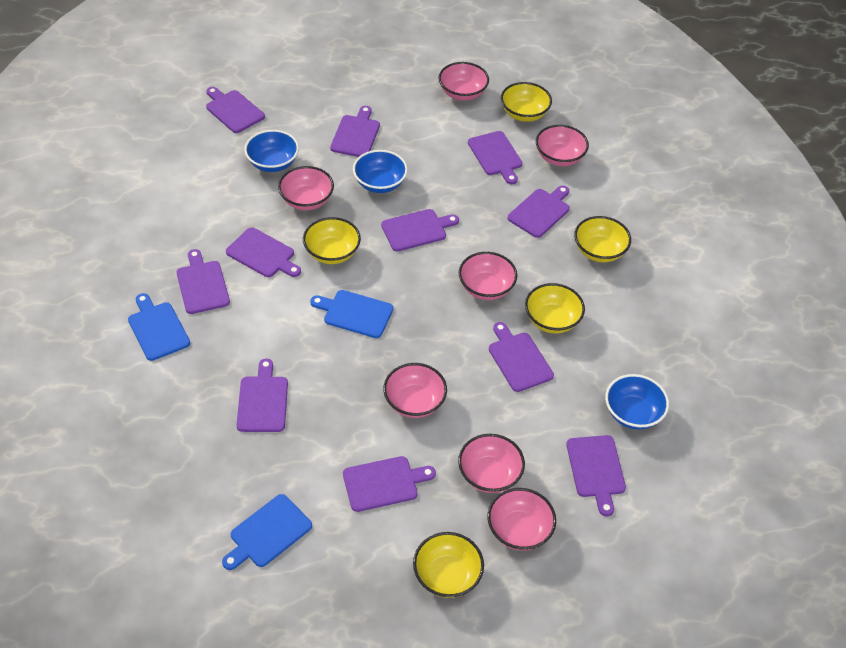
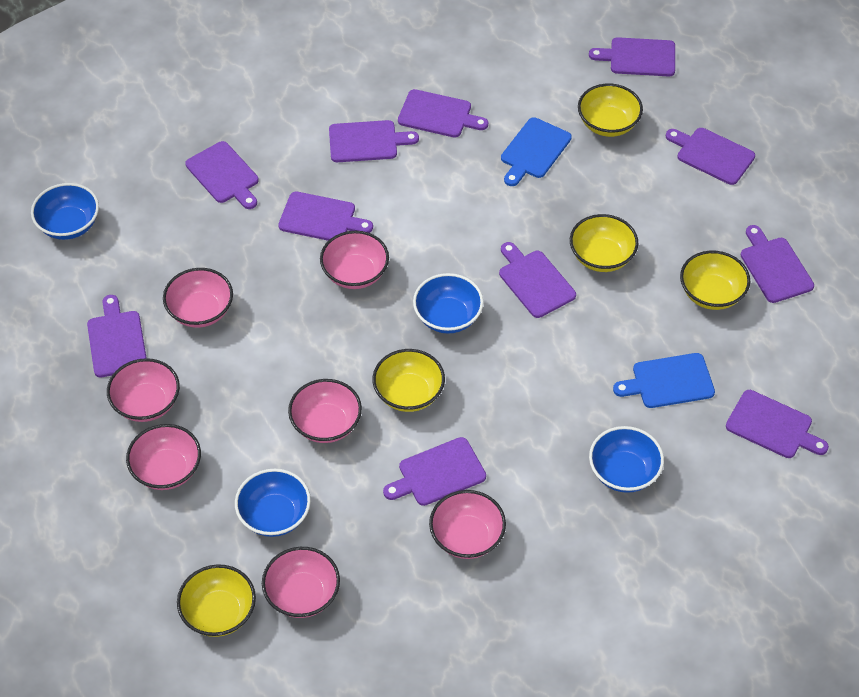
blue bowl: 3 -> 4
blue cutting board: 3 -> 2

